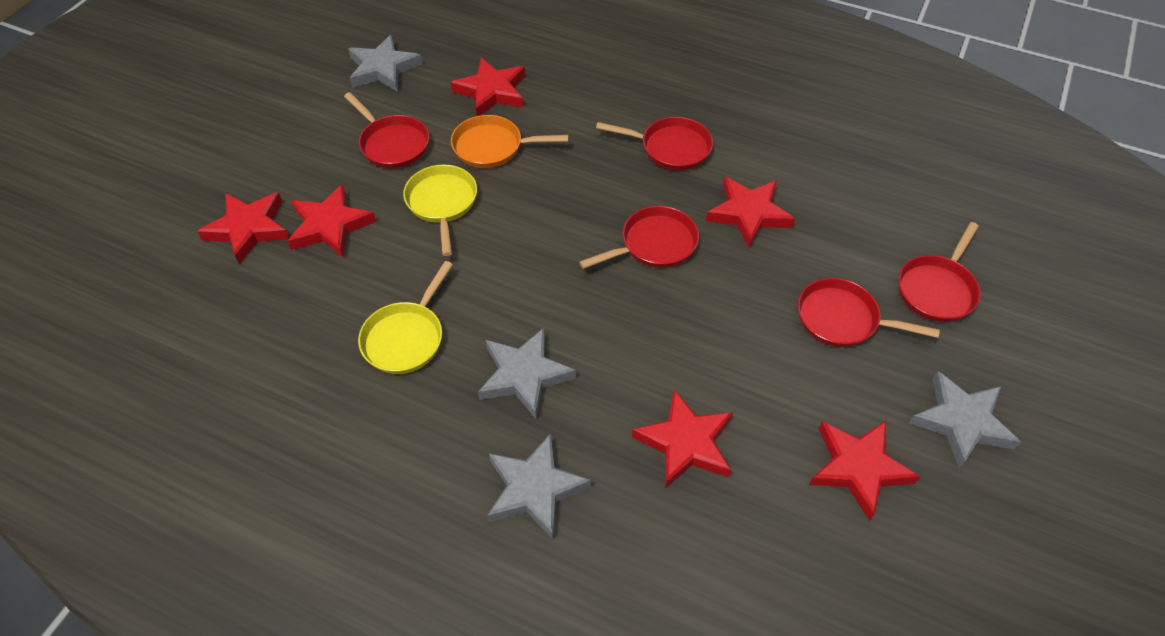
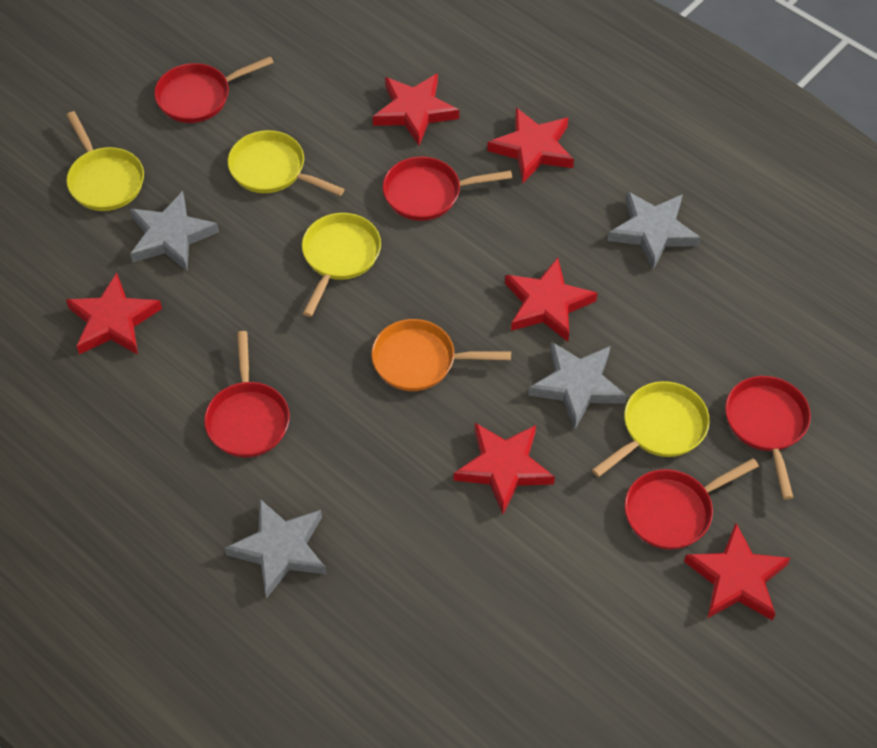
yellow pan: 2 -> 4

